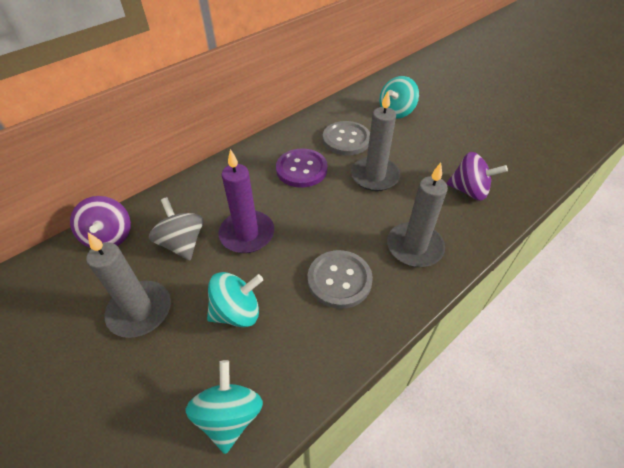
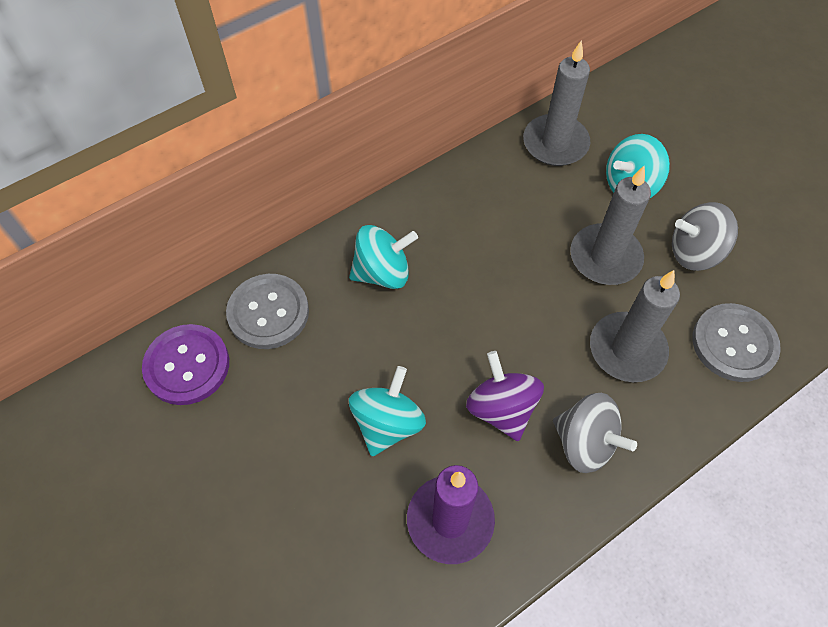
grey spinning top: 1 -> 2
purple spinning top: 2 -> 1

